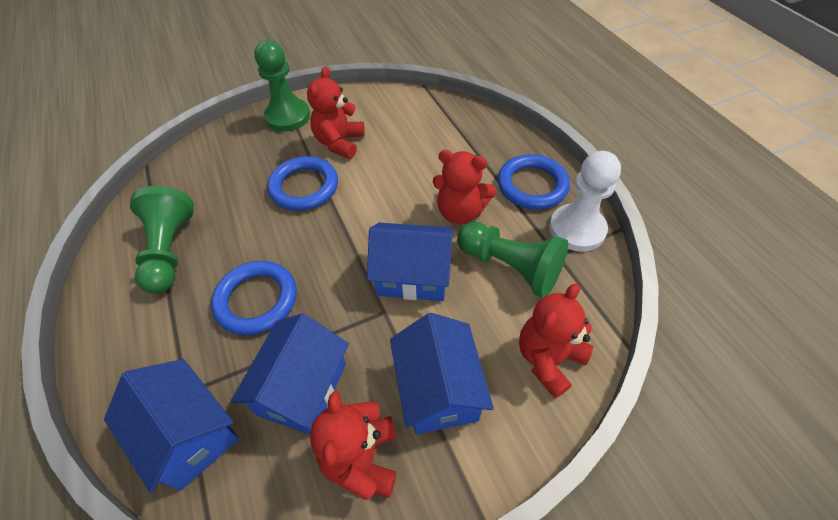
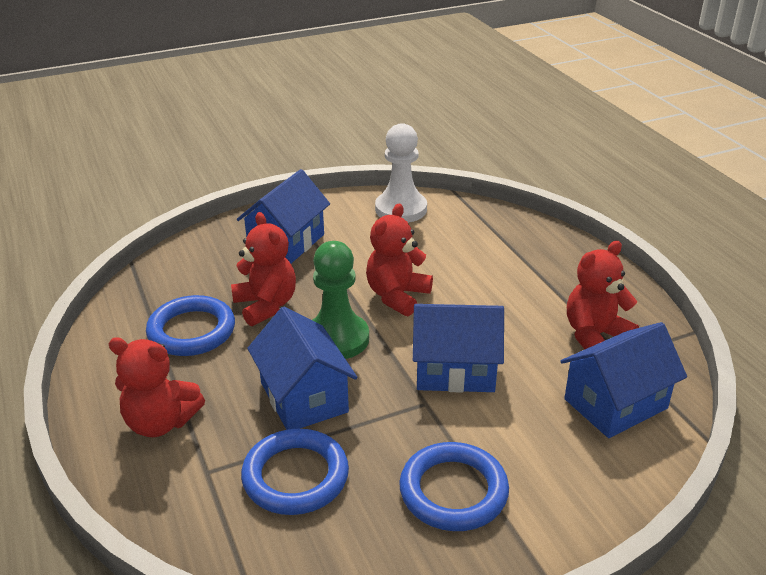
green pawn: 3 -> 1

